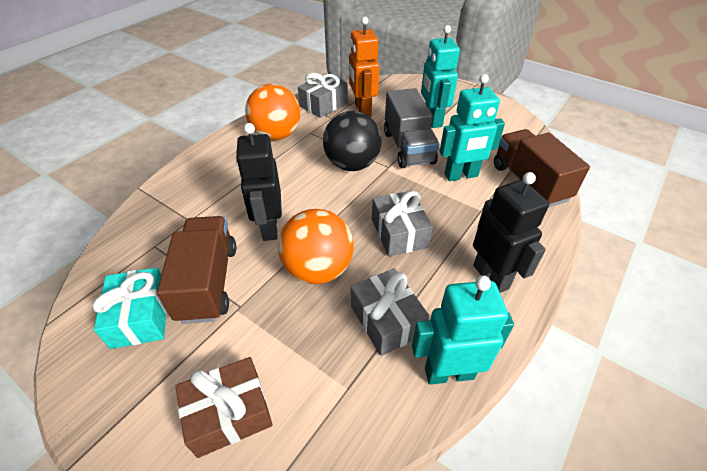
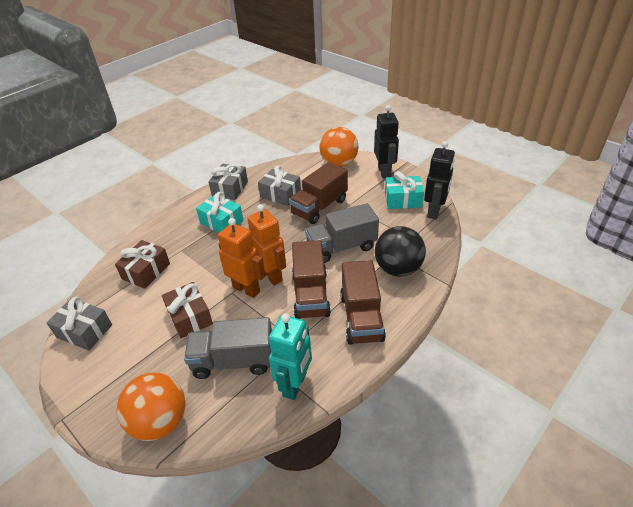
brown gift: 1 -> 2
brown truck: 2 -> 3
grey truck: 1 -> 2
orange robot: 1 -> 2
turquoise gift: 1 -> 2
turquoise robot: 3 -> 1

